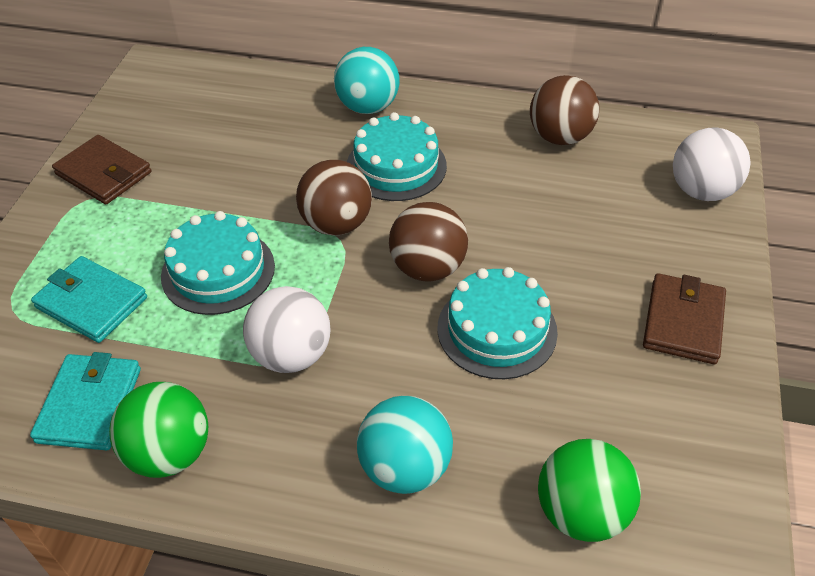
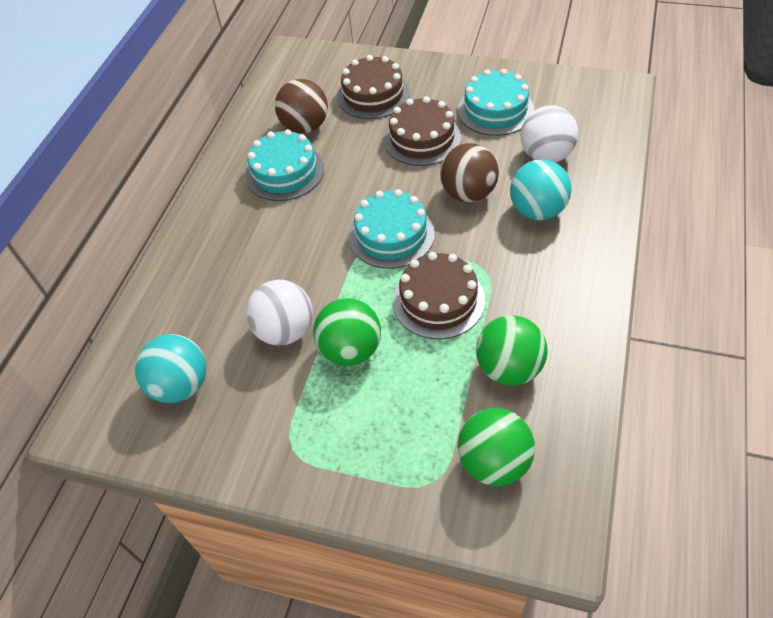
brown ball: 3 -> 2
brown cake: 0 -> 3
brown wallet: 2 -> 0
green ball: 2 -> 3
turquoise wallet: 2 -> 0

